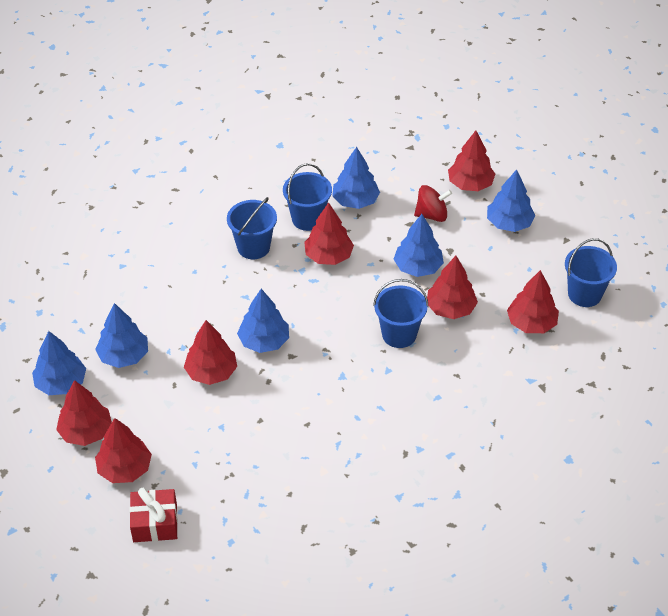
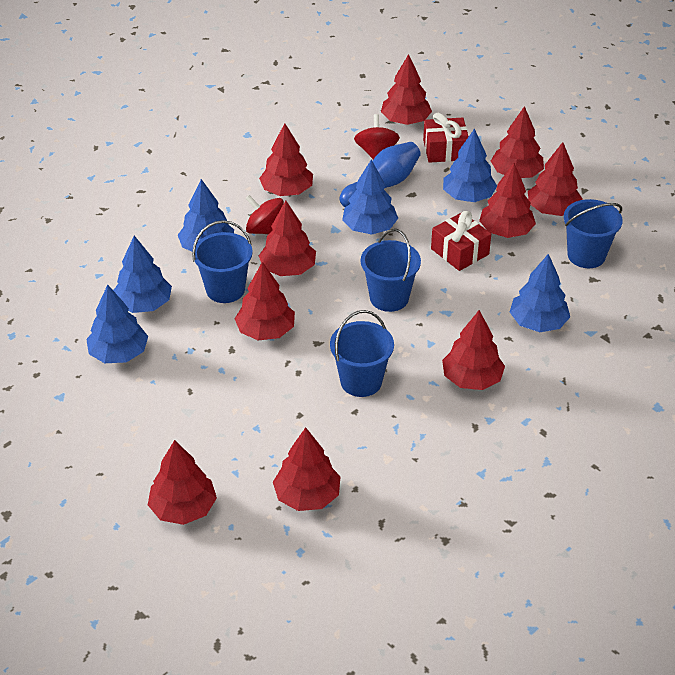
blue bowling pin: 0 -> 1
red gift: 1 -> 2
red spinning top: 1 -> 2
red tree: 7 -> 10

